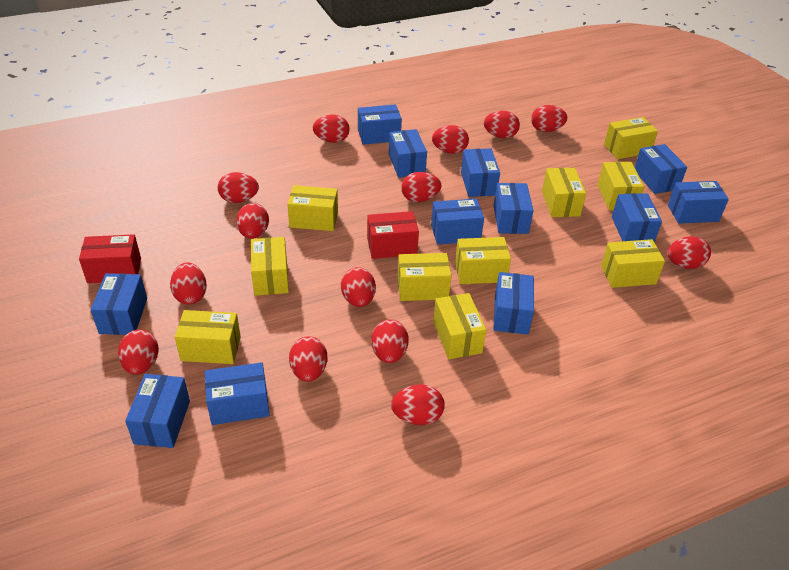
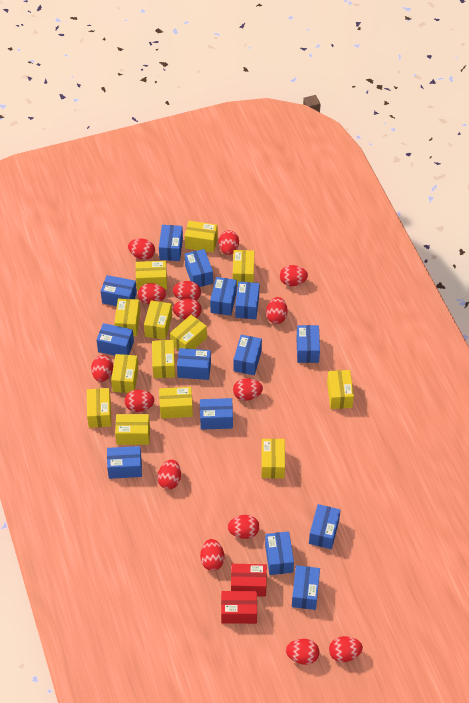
blue box: 12 -> 14
red egg: 14 -> 15
yellow box: 10 -> 13

